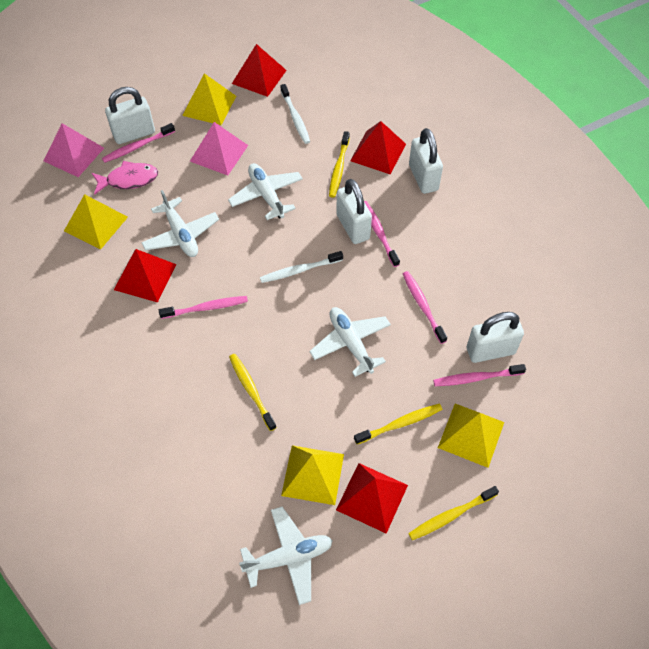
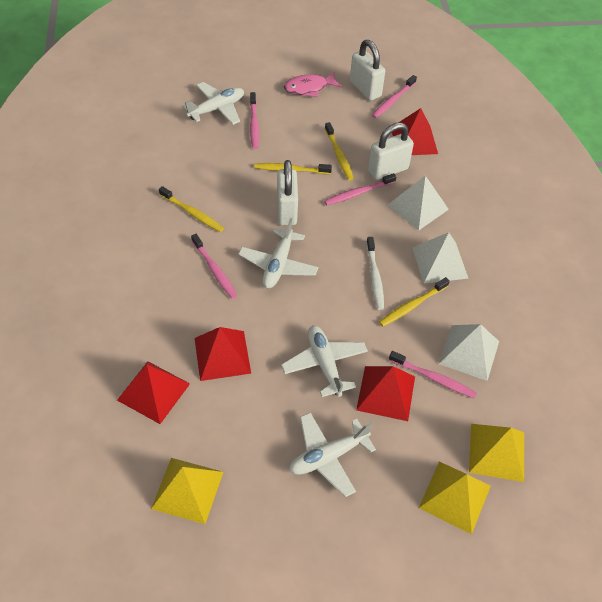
pink pyramid: 2 -> 0
white padlock: 4 -> 3
white pyramid: 0 -> 3
white toothbrush: 2 -> 1
yellow pyramid: 4 -> 3

